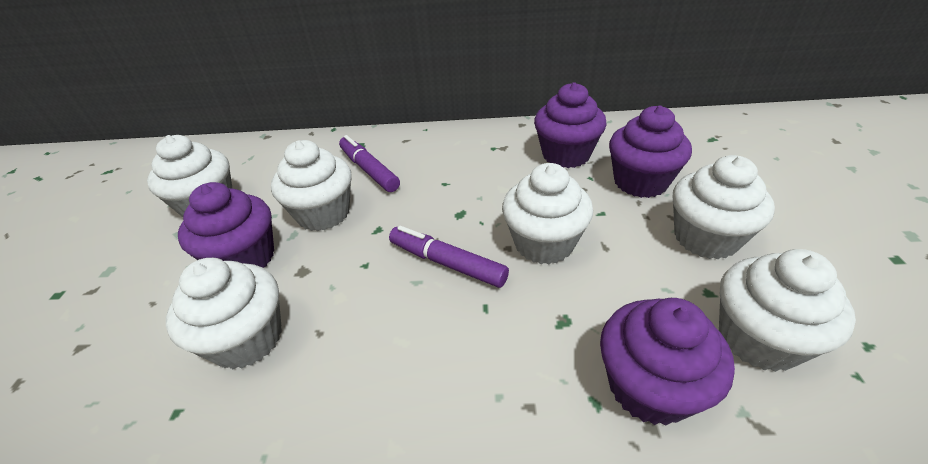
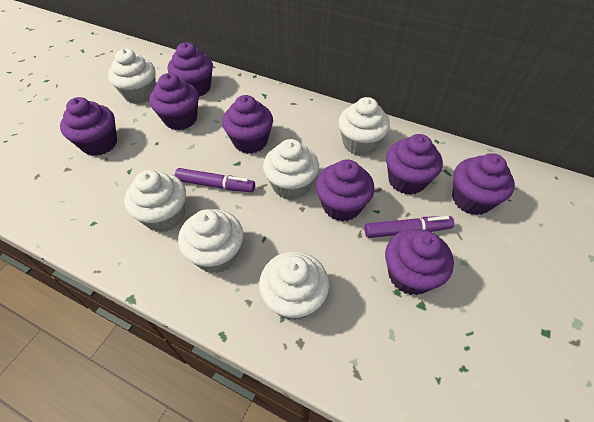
purple cupcake: 4 -> 8

